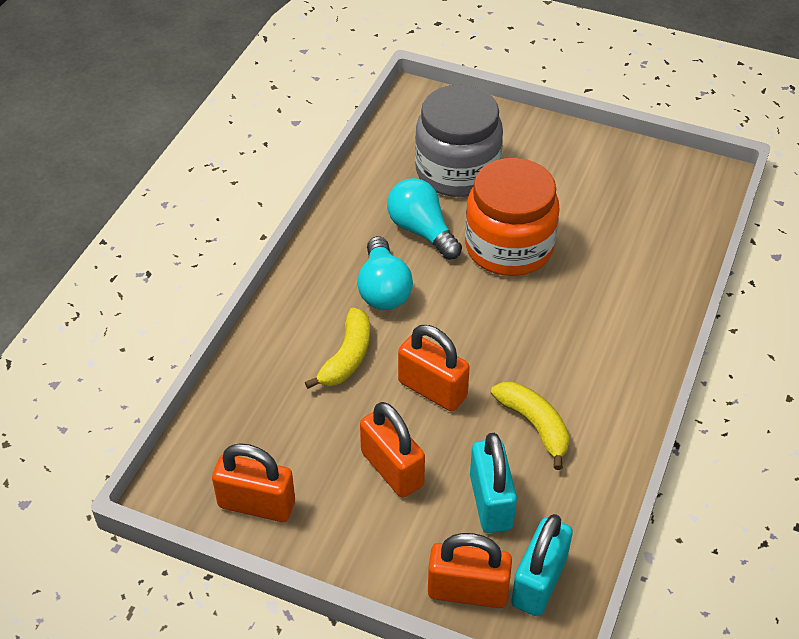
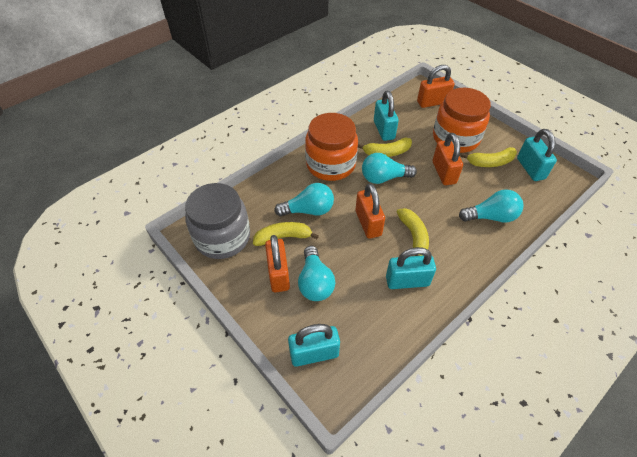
orange jar: 1 -> 2
turquoise light bulb: 2 -> 4
turquoise padlock: 2 -> 4
yellow banana: 2 -> 4

